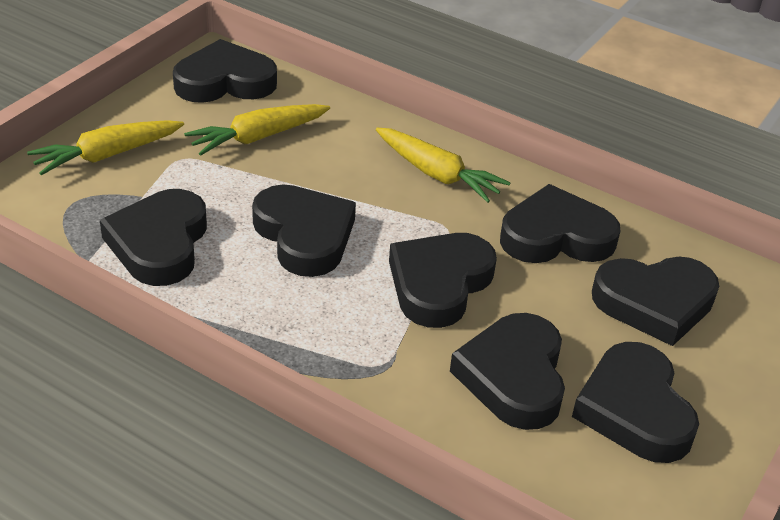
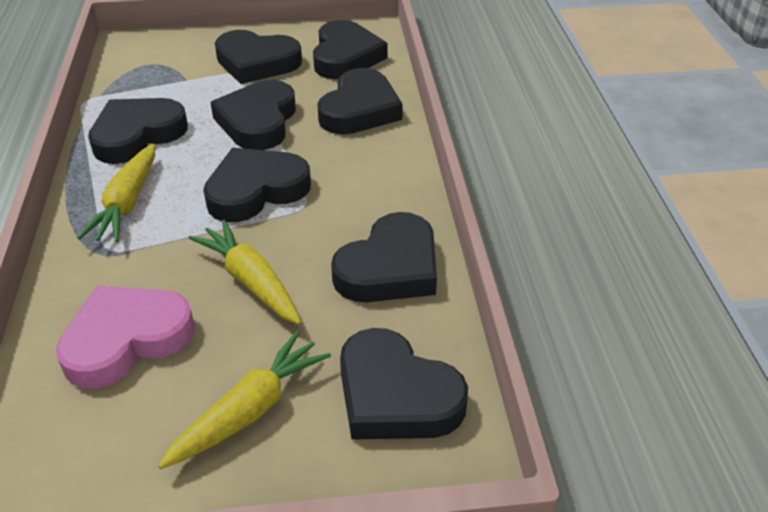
pink heart: 0 -> 1

